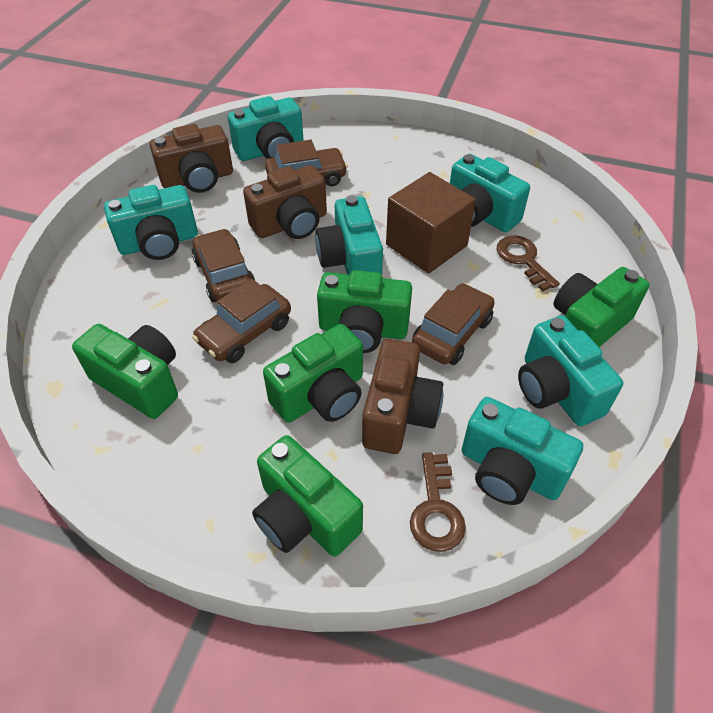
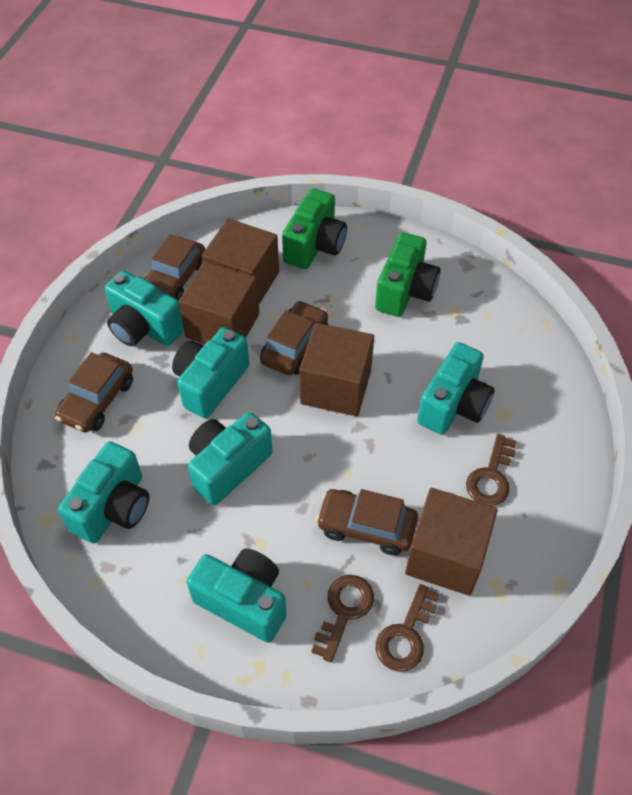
brown camera: 3 -> 0
brown cube: 1 -> 4
brown key: 2 -> 3
green camera: 5 -> 2

